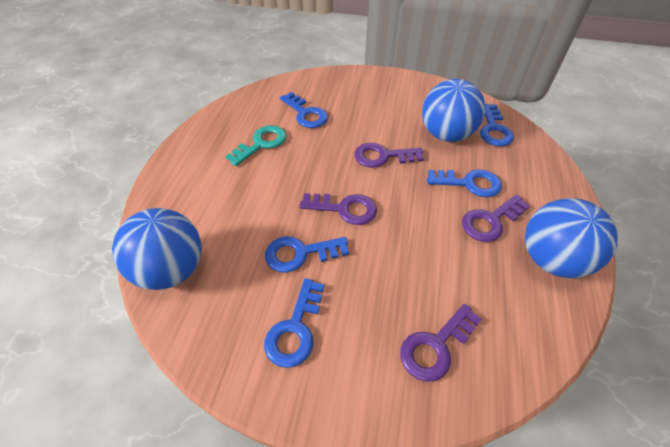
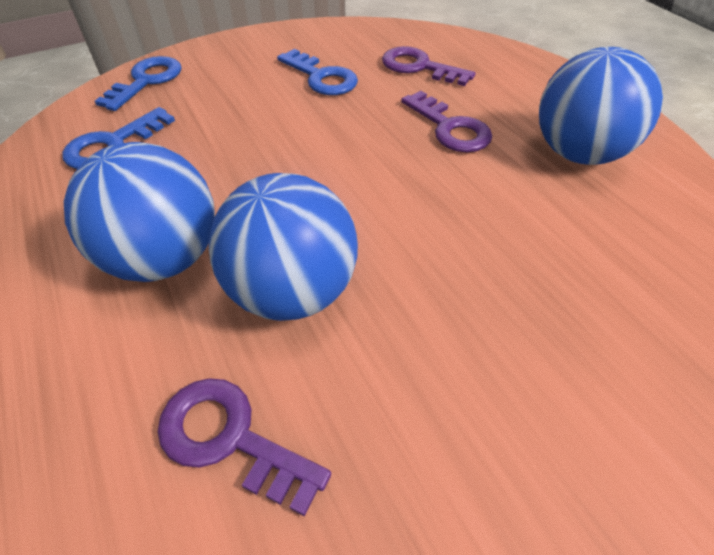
blue key: 5 -> 3
purple key: 4 -> 3
turquoise key: 1 -> 0

